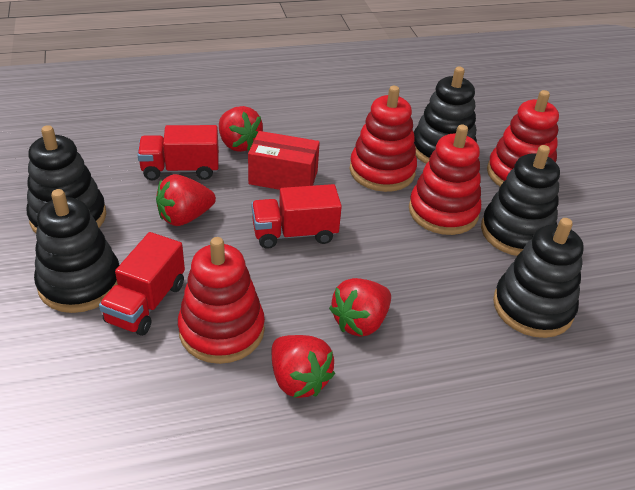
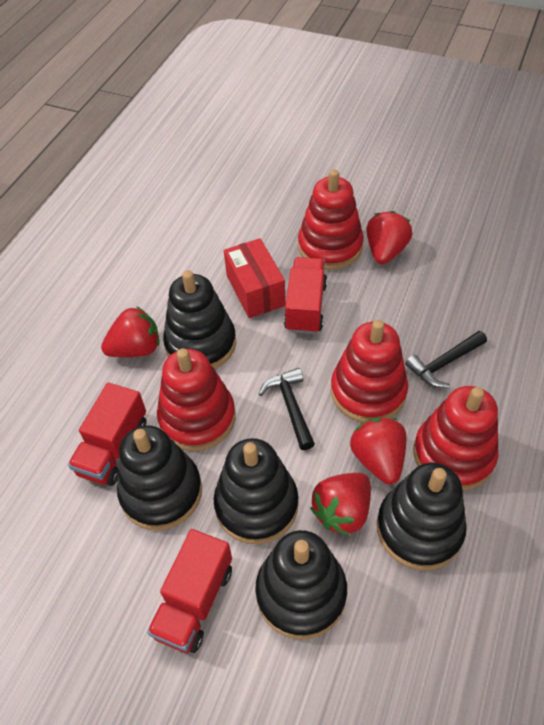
black hammer: 0 -> 2

